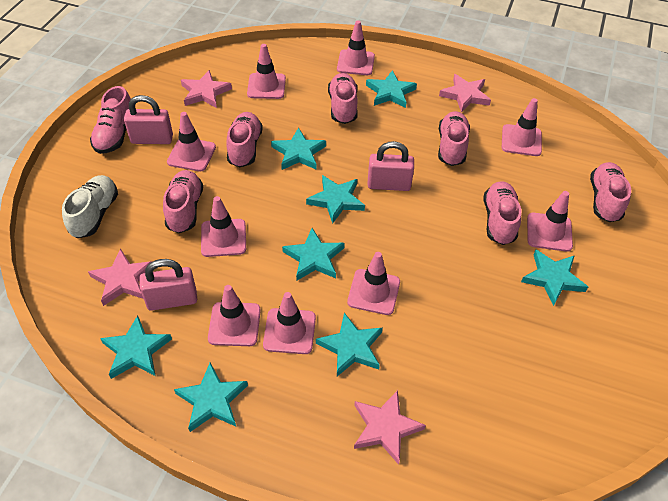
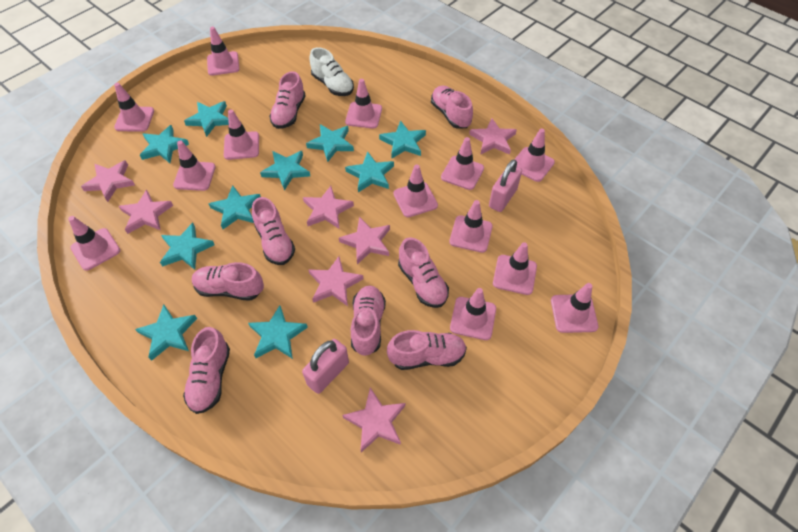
pink padlock: 3 -> 2
pink shoe: 7 -> 8
pink star: 4 -> 7
pink traffic cone: 9 -> 13
turquoise star: 8 -> 10

